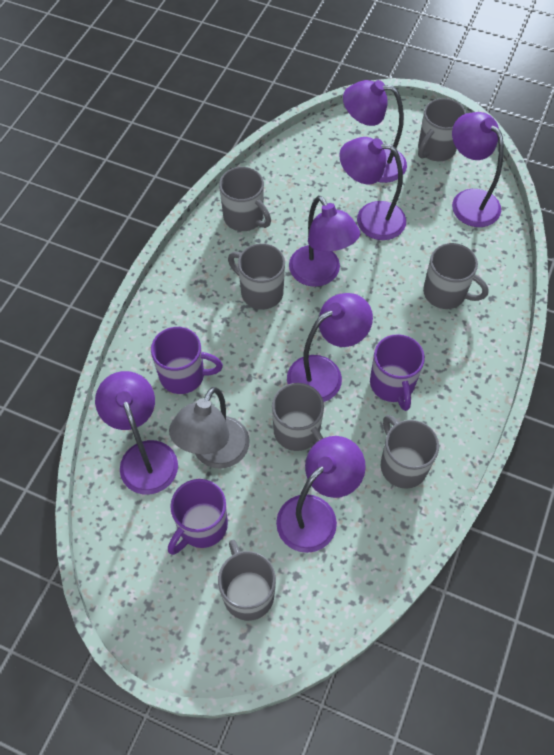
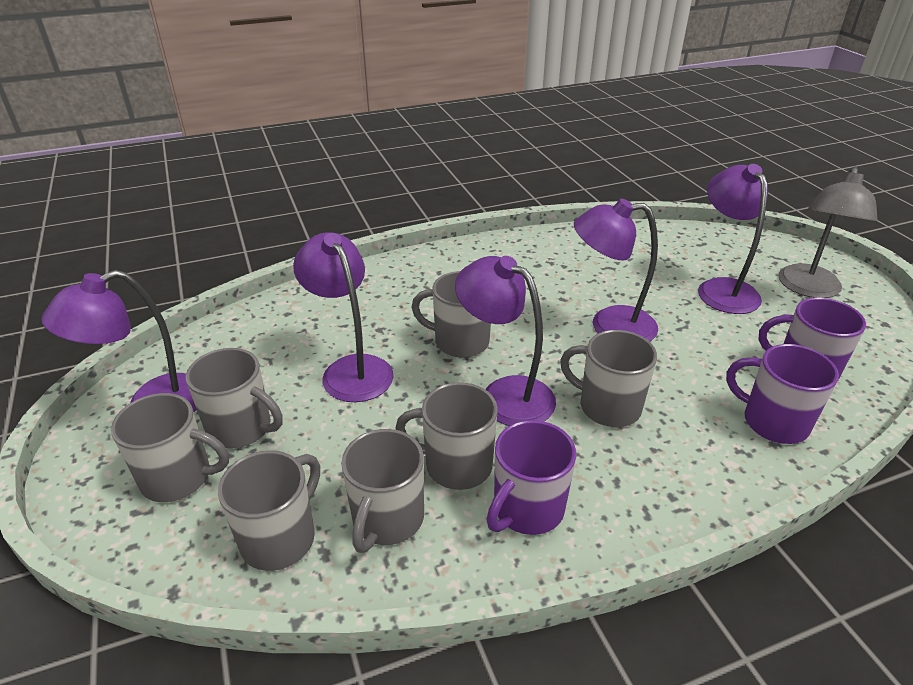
purple lamp: 7 -> 5

